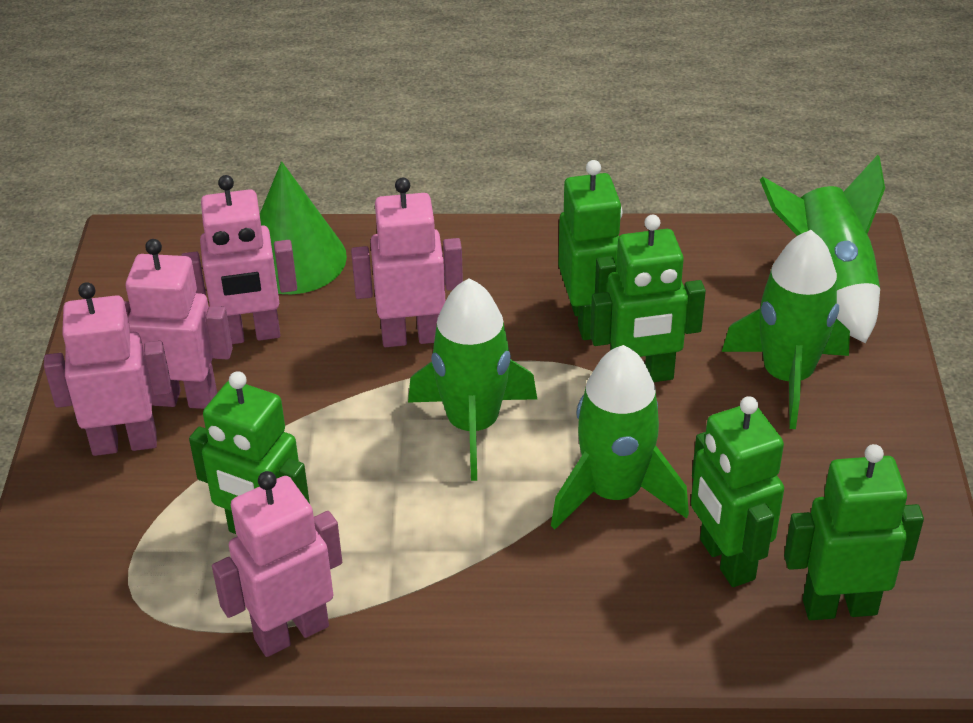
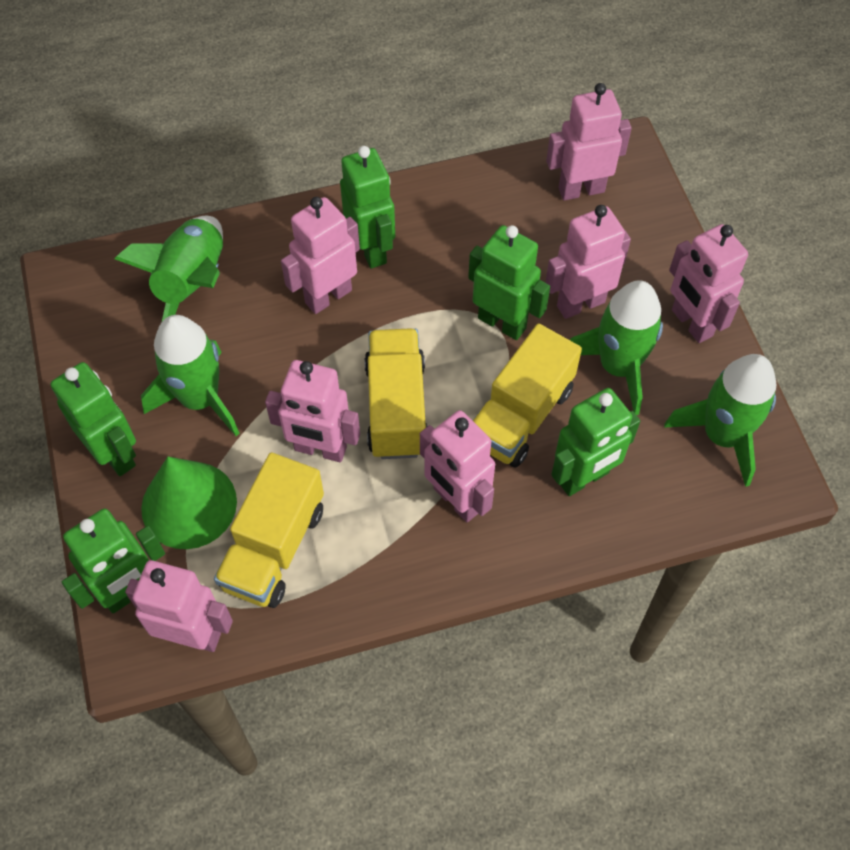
pink robot: 5 -> 7
yellow truck: 0 -> 3

